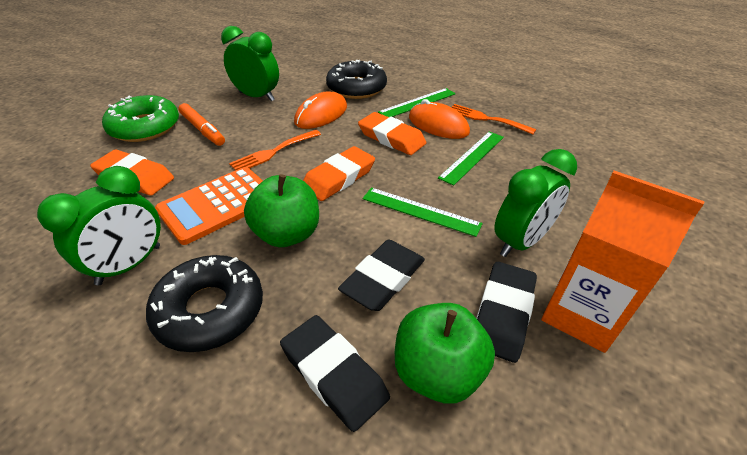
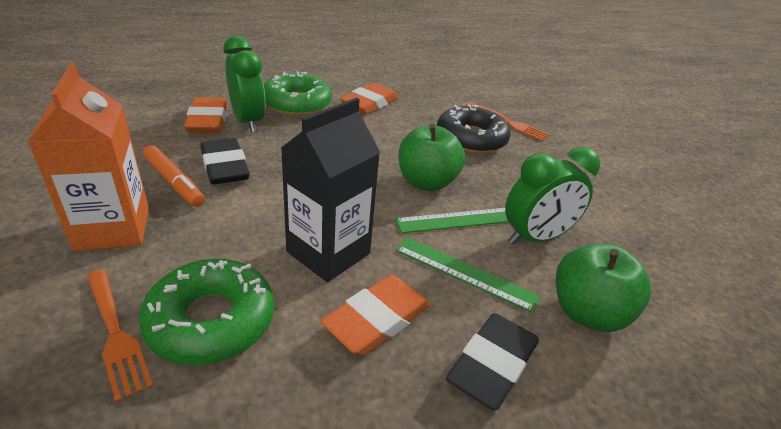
black carton: 0 -> 1
black donut: 2 -> 1
black eraser: 3 -> 2
green clock: 3 -> 2
green donut: 1 -> 2
green ruler: 3 -> 2
orange calculator: 1 -> 0
orange mouse: 2 -> 0

